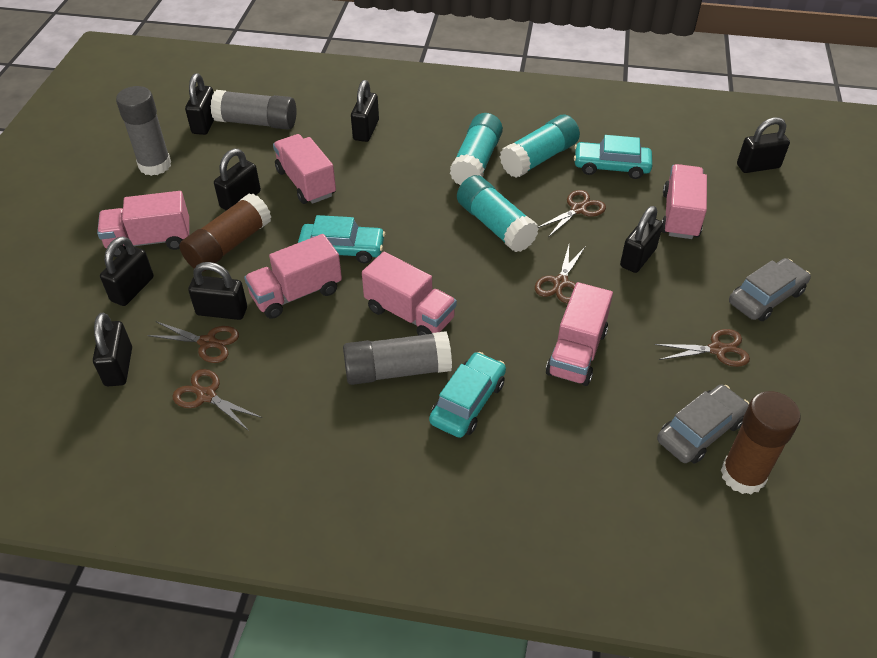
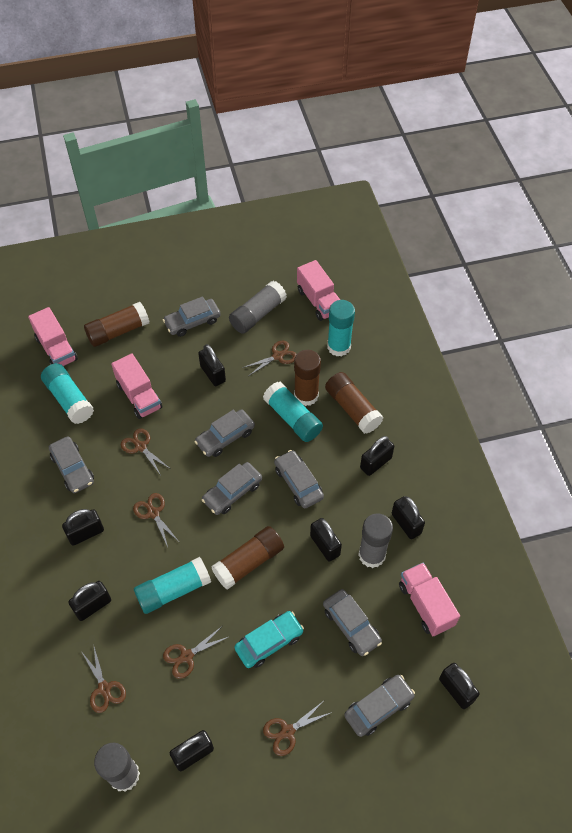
brown glue stick: 2 -> 4
brown scissors: 5 -> 6
grey car: 2 -> 7
pink truck: 6 -> 4
turquoise car: 3 -> 1
turquoise glue stick: 3 -> 4

